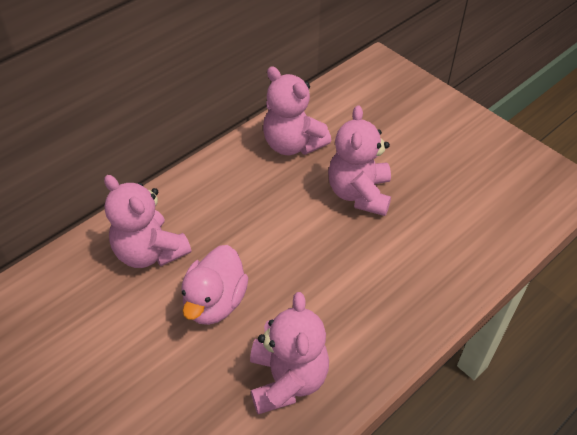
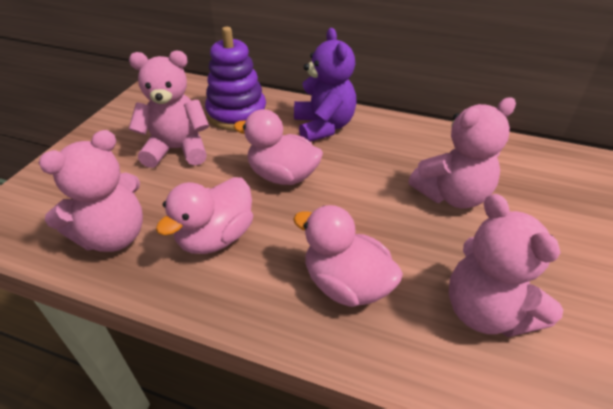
pink duck: 1 -> 3
purple stacking toy: 0 -> 1
purple teddy bear: 0 -> 1

